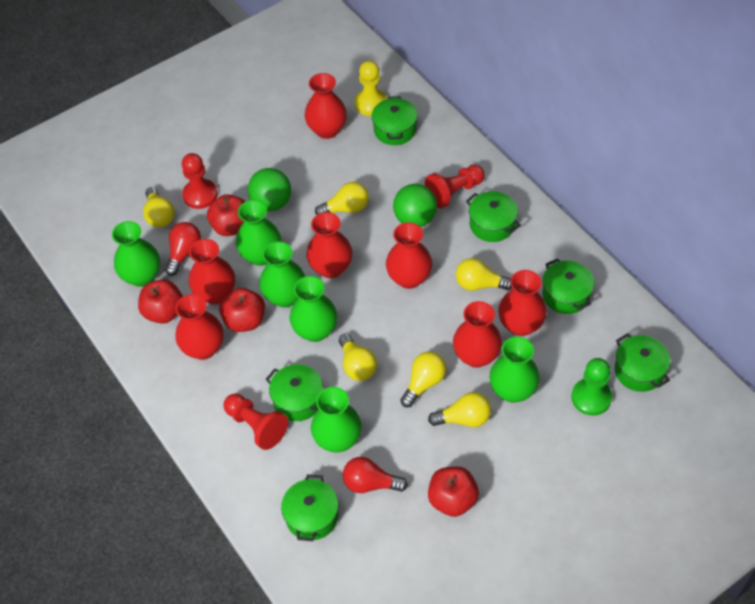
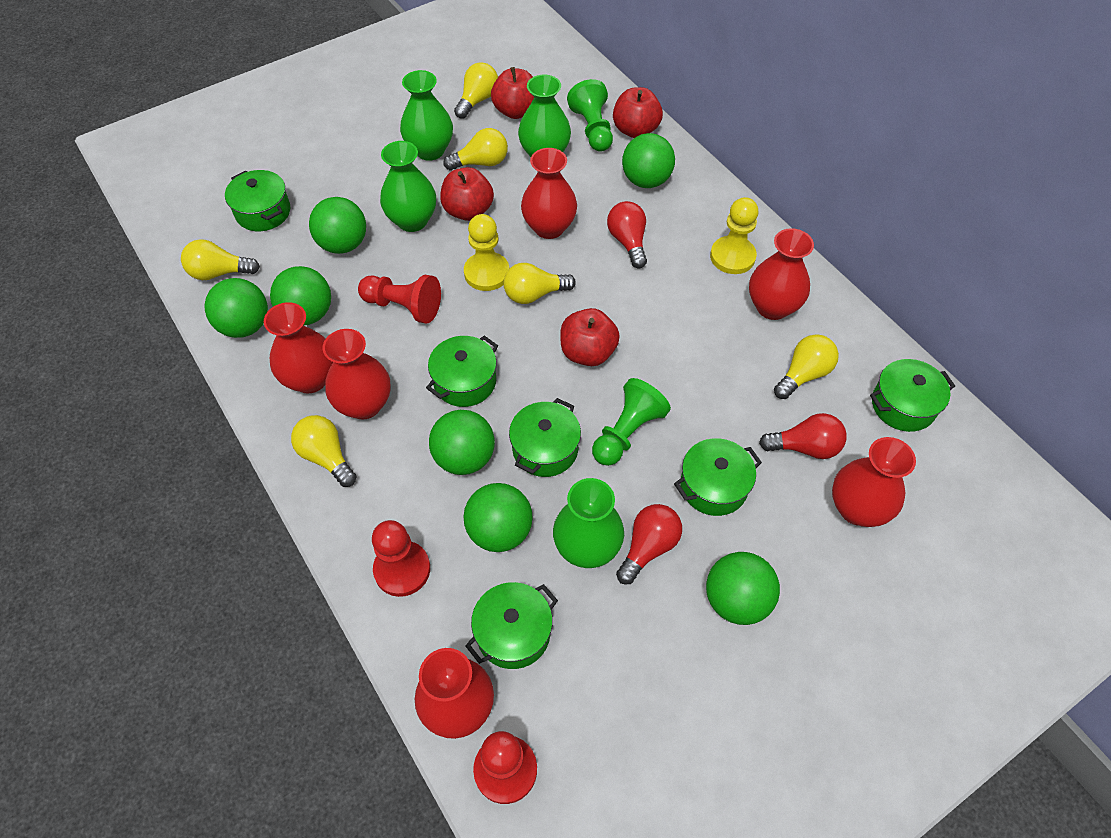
green ball: 2 -> 7
green pawn: 1 -> 2
green vase: 6 -> 4
red light bulb: 2 -> 3
red vase: 7 -> 6
yellow pawn: 1 -> 2

